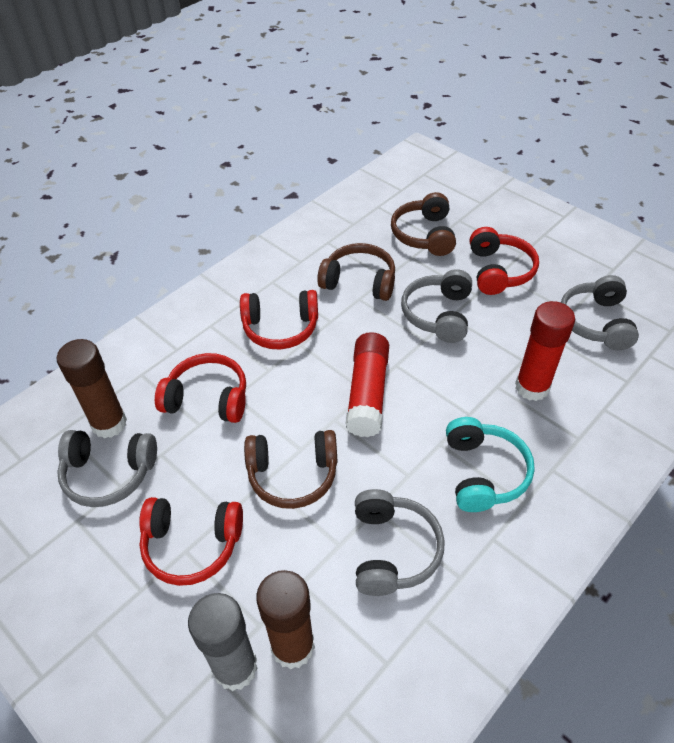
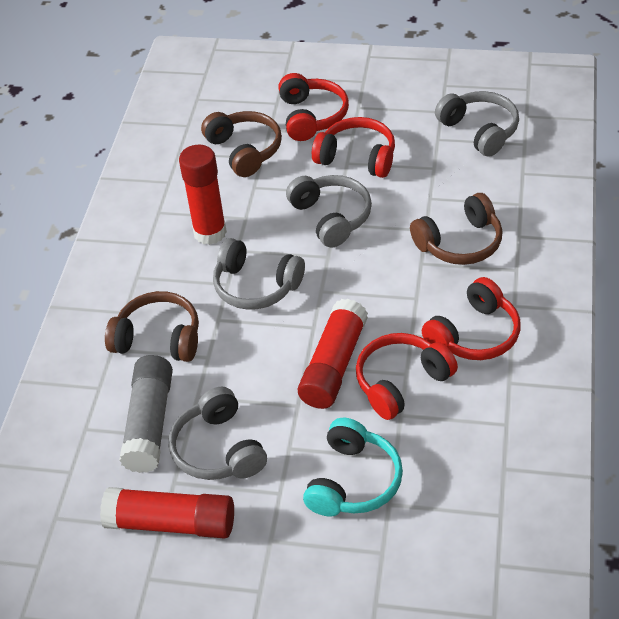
brown glue stick: 2 -> 0
red glue stick: 2 -> 3

